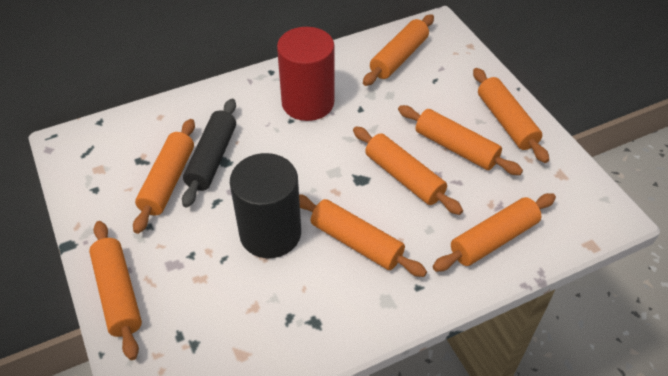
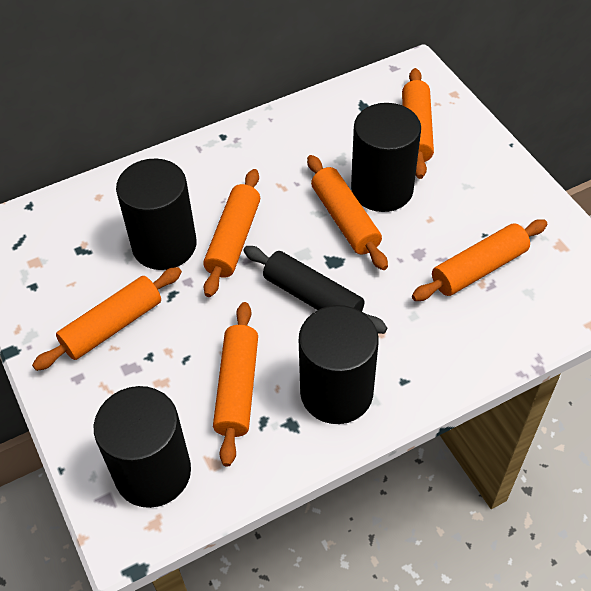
black cylinder: 1 -> 4
orange rolling pin: 8 -> 6
red cylinder: 1 -> 0

